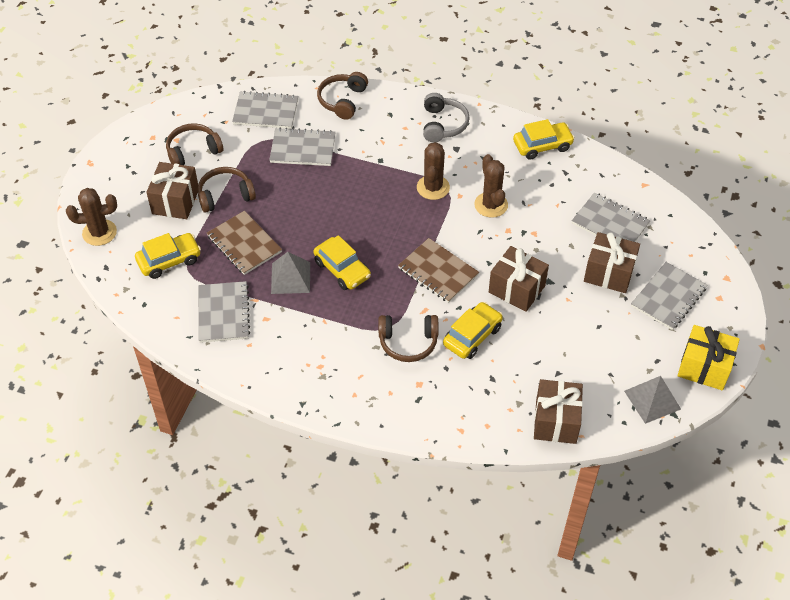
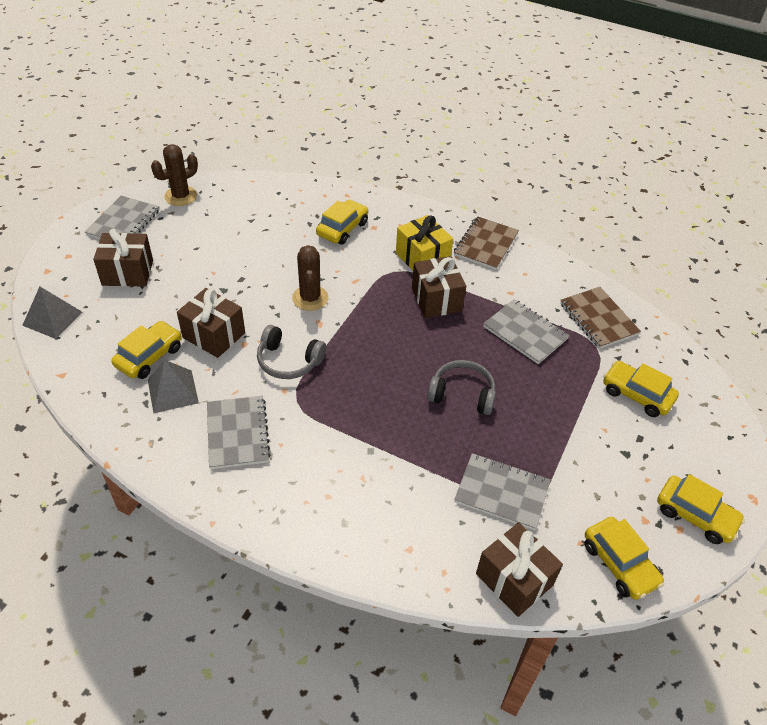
brown cactus: 3 -> 2
brown headphones: 4 -> 0
grey headphones: 1 -> 2
grey notebook: 5 -> 4
yellow car: 4 -> 5

